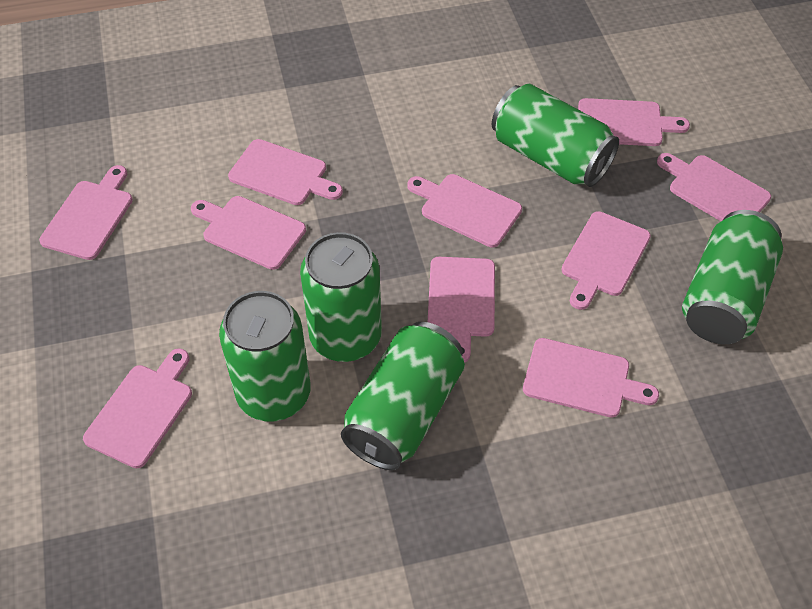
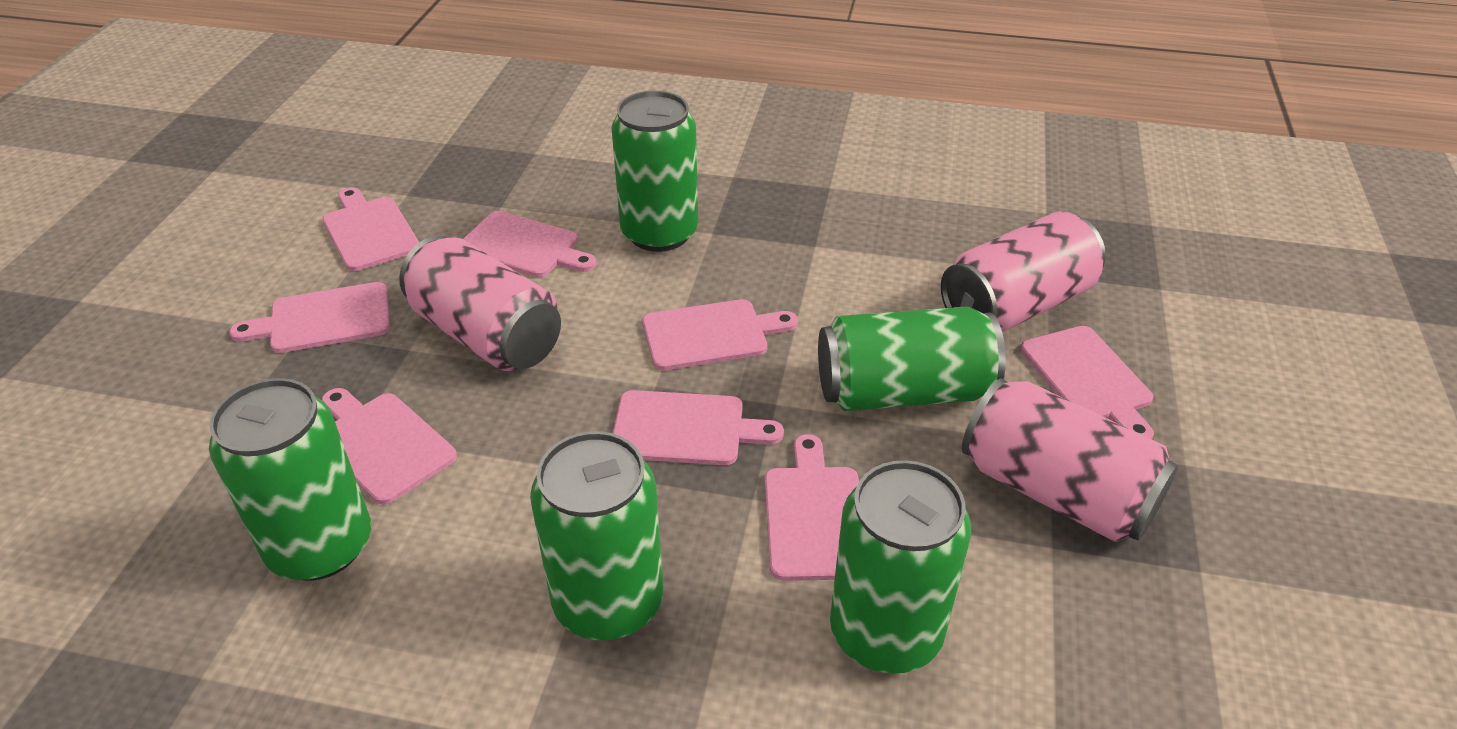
pink can: 0 -> 3
pink cutting board: 10 -> 8

